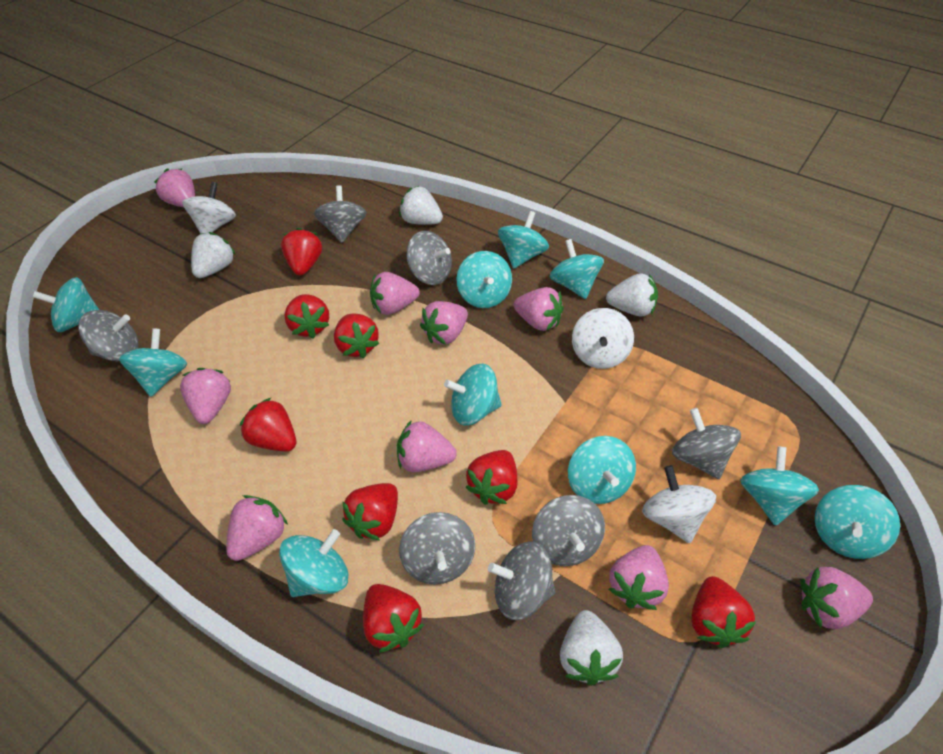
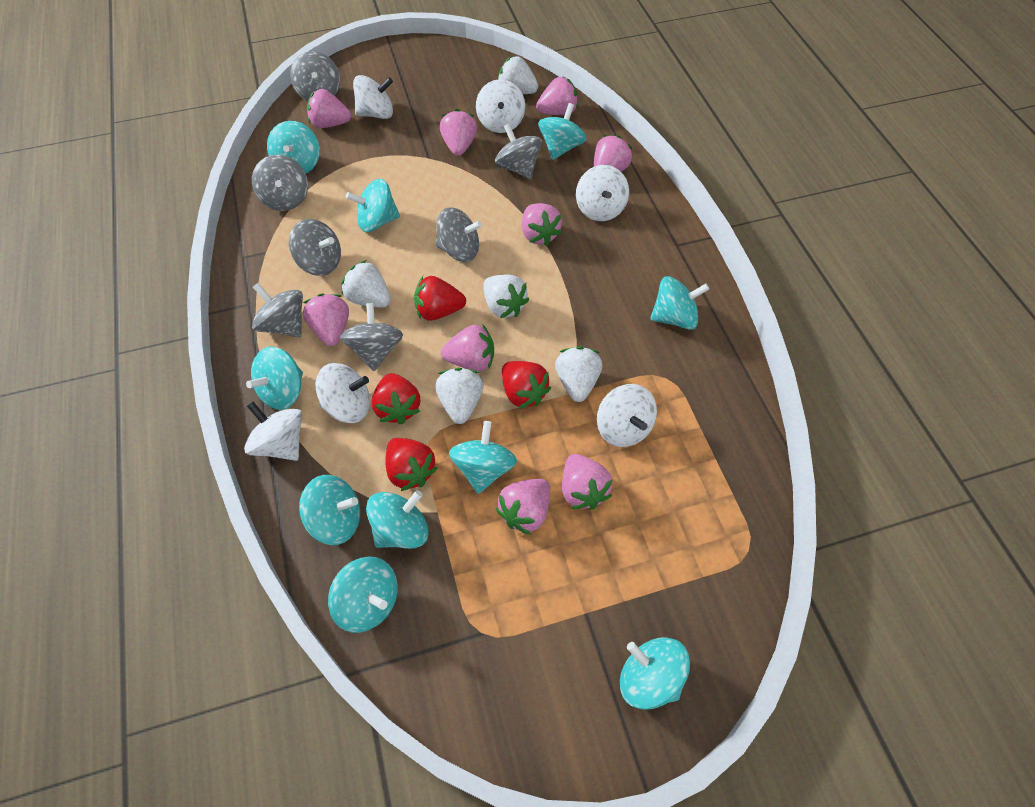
red strawberry: 8 -> 4
white spinning top: 3 -> 6
white strawberry: 4 -> 5

